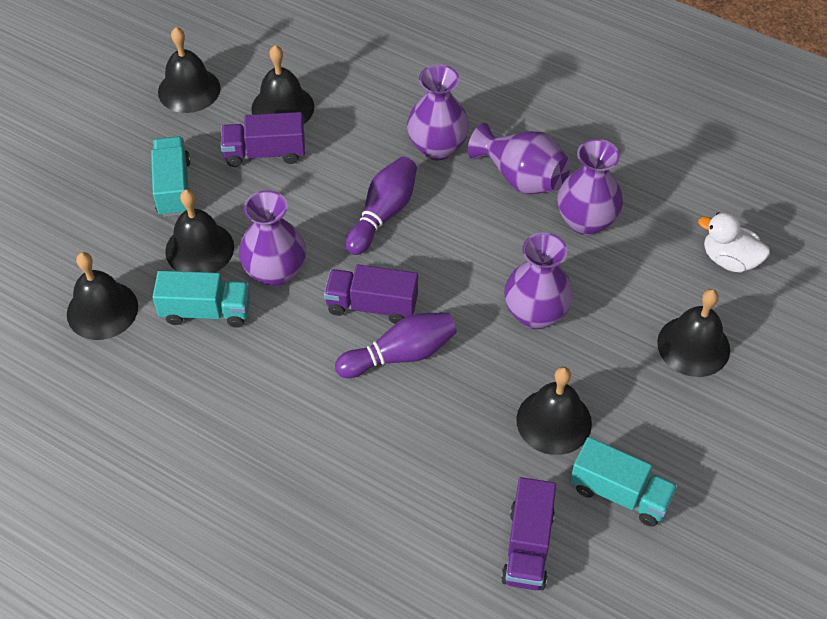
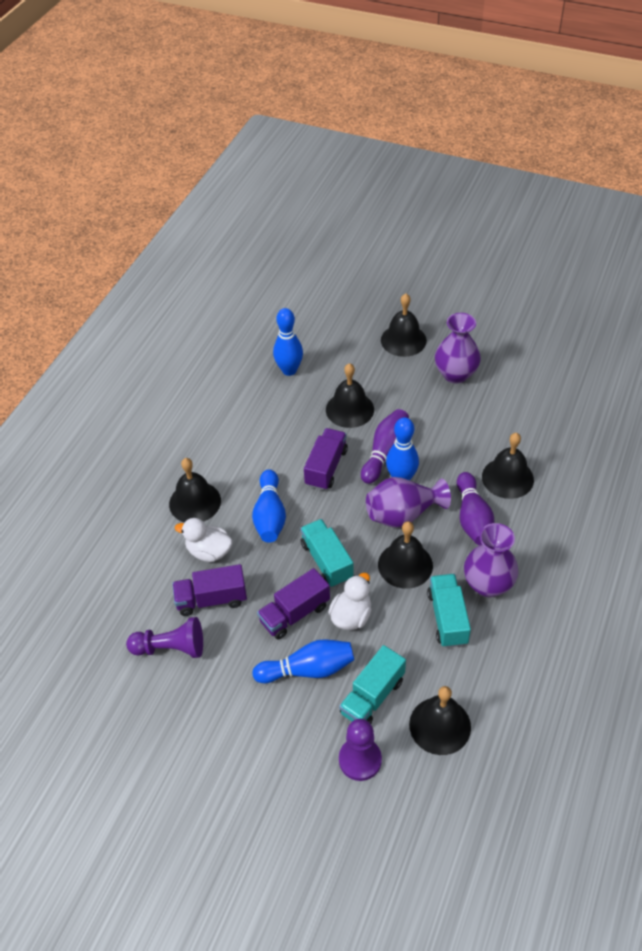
blue bowling pin: 0 -> 4
purple pawn: 0 -> 2
purple vase: 5 -> 3
white duck: 1 -> 2

